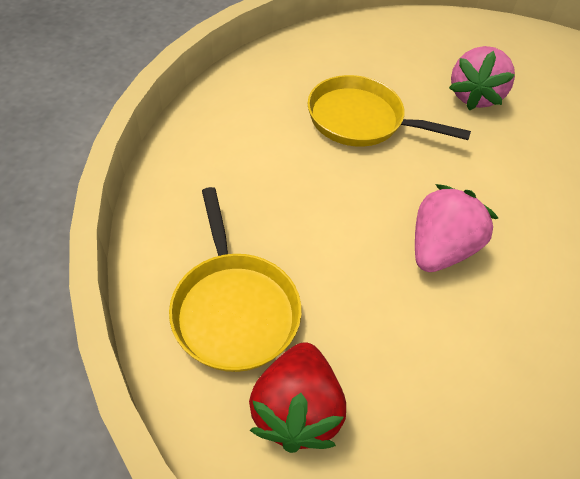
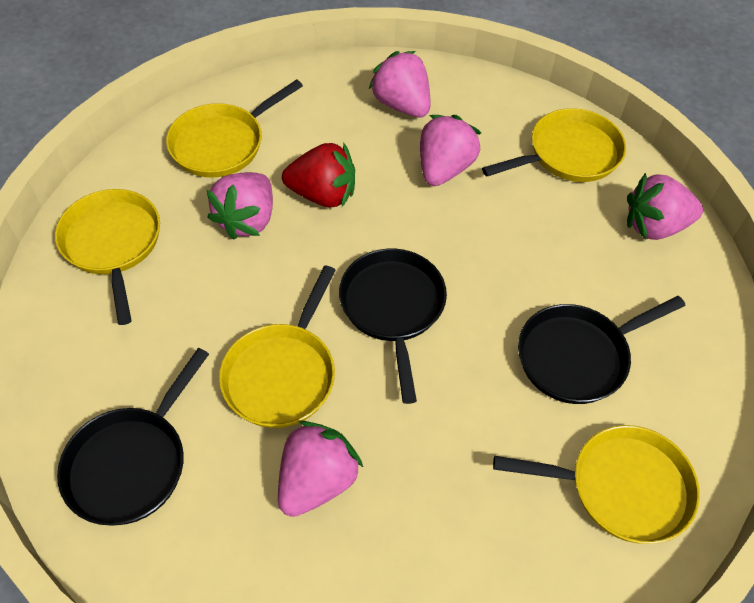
black pan: 0 -> 3
pink strawberry: 2 -> 5
yellow pan: 2 -> 5

